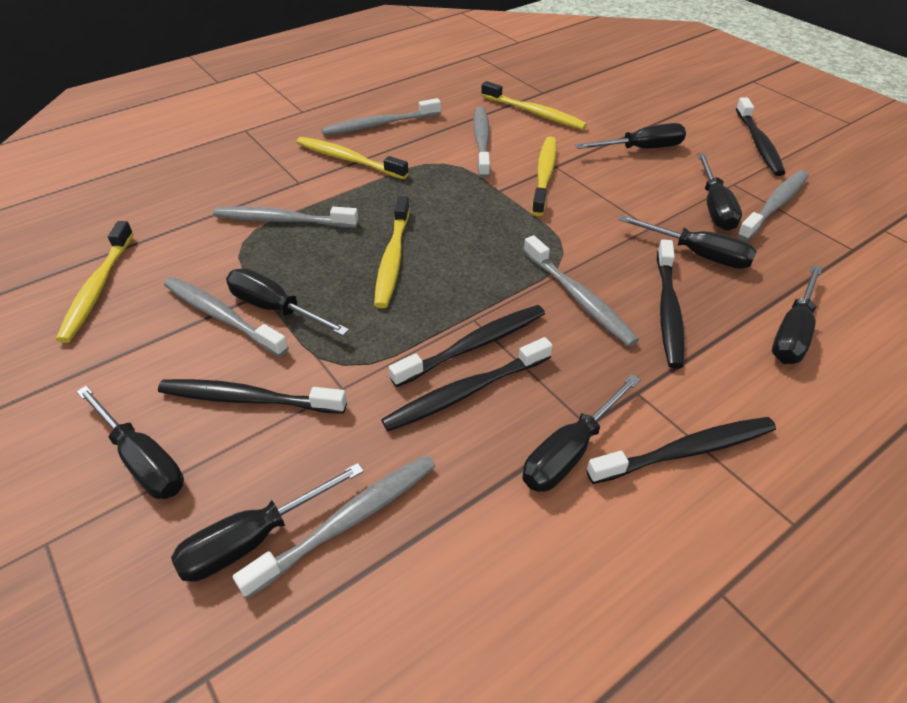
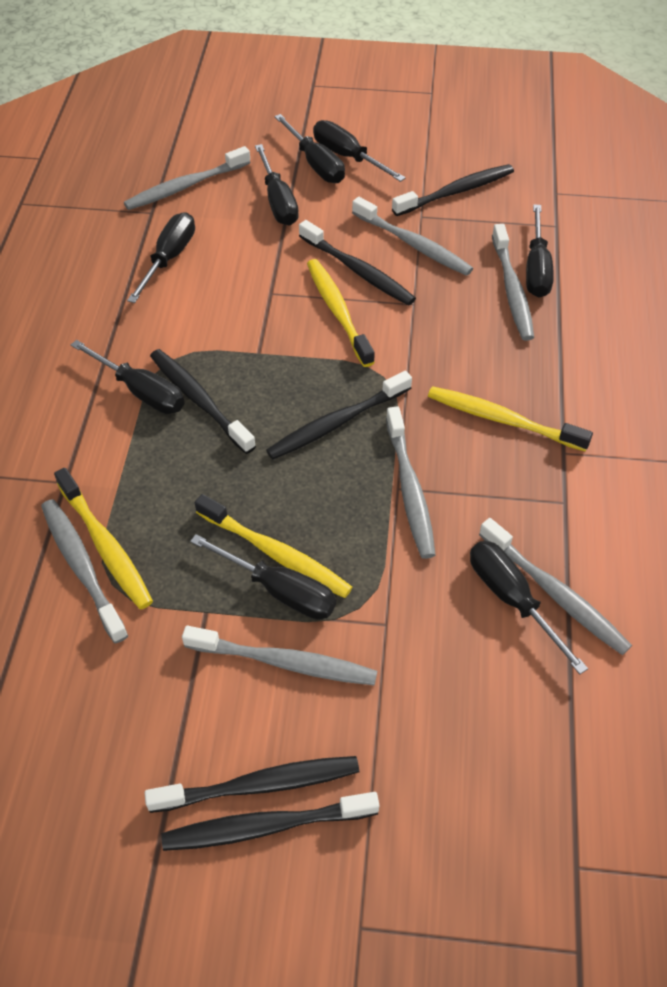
yellow toothbrush: 5 -> 4

